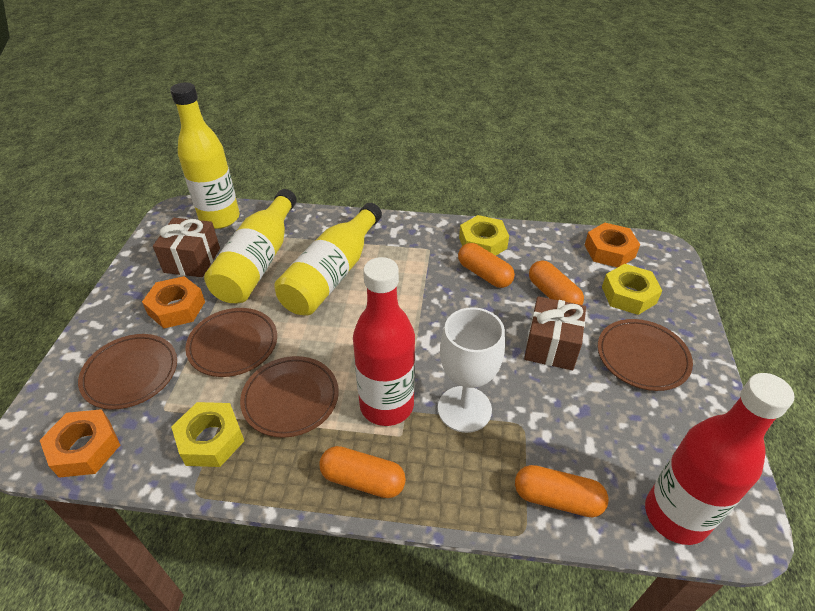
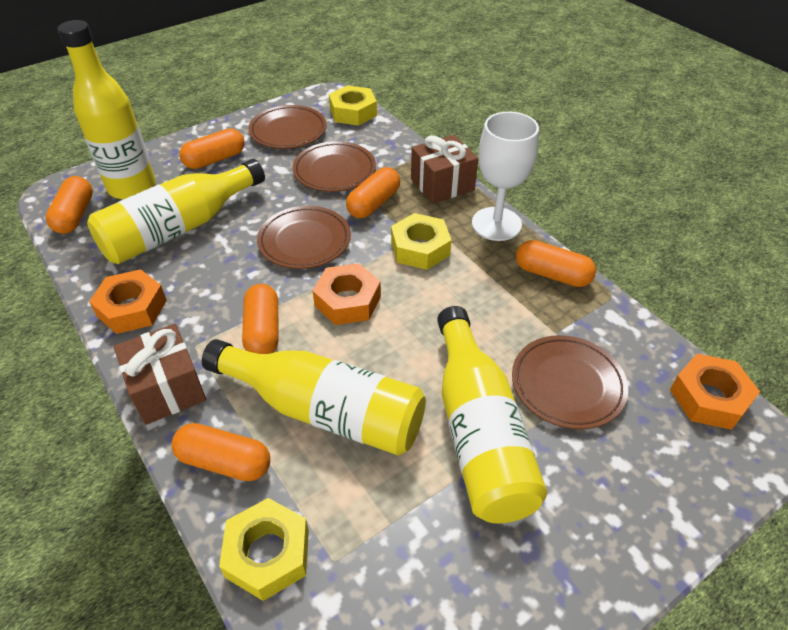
orange capsule: 4 -> 6
red bottle: 2 -> 0
yellow bottle: 3 -> 4

